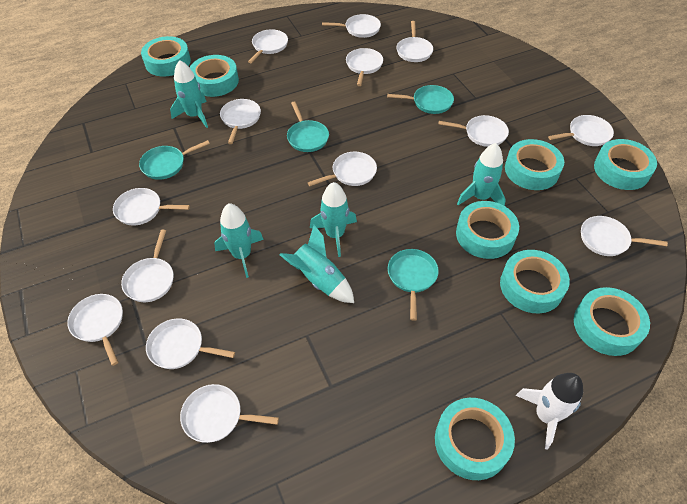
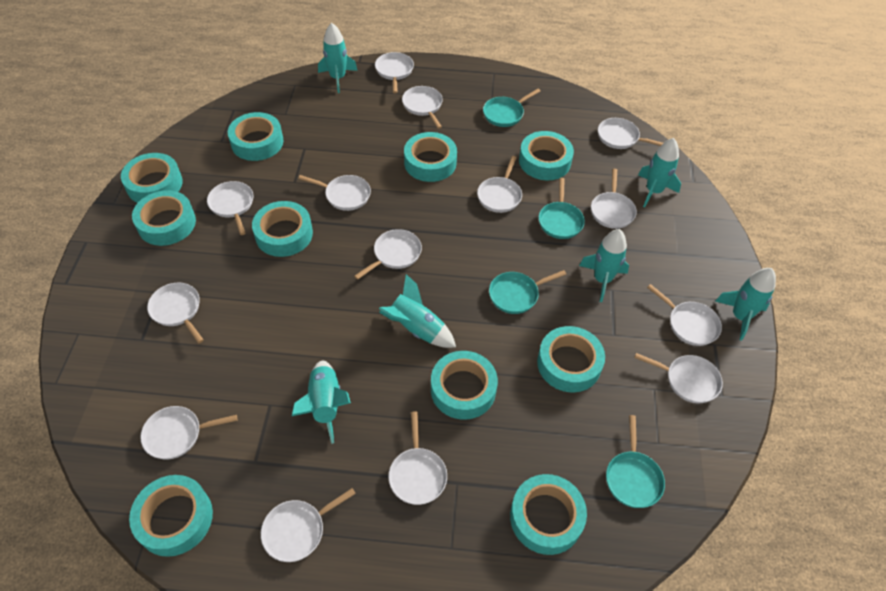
turquoise rocket: 5 -> 6
turquoise tape: 8 -> 10
white rocket: 1 -> 0

